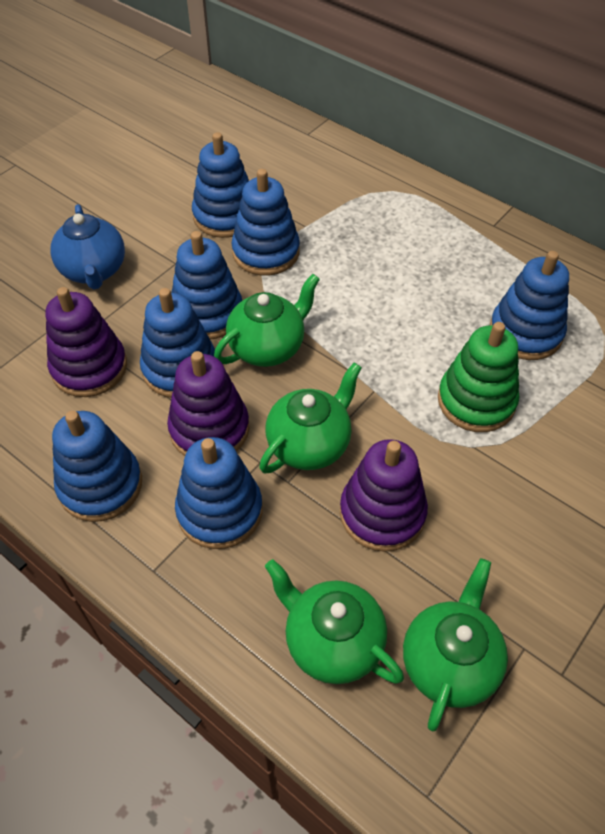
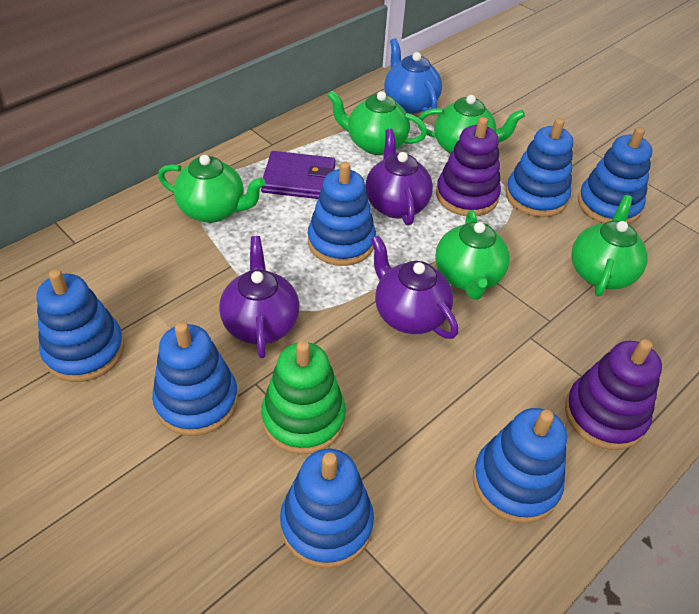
green teapot: 4 -> 5
purple stacking toy: 3 -> 2
purple teapot: 0 -> 3
purple wallet: 0 -> 1

